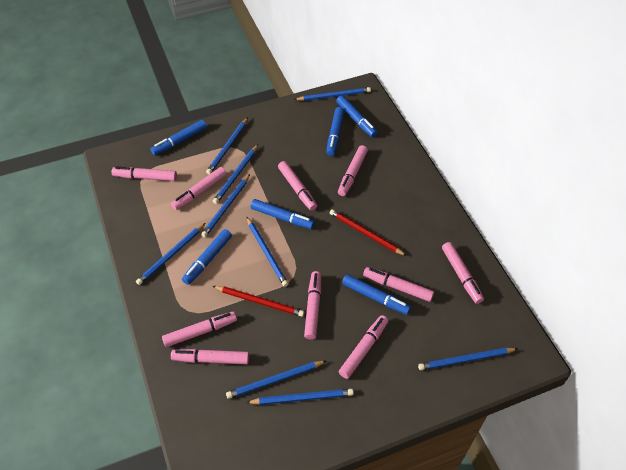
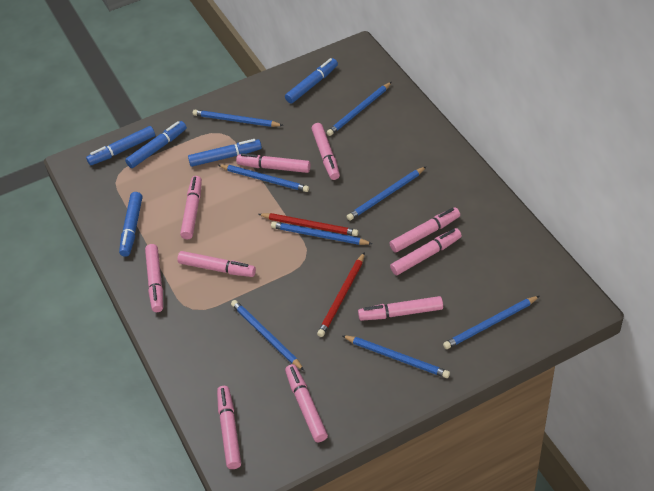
blue marker: 6 -> 5
blue pencil: 9 -> 8

